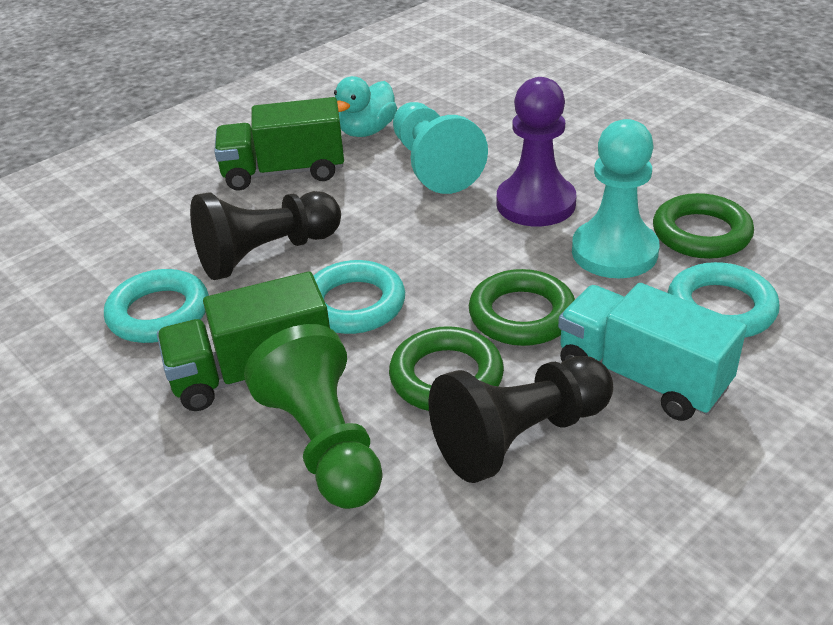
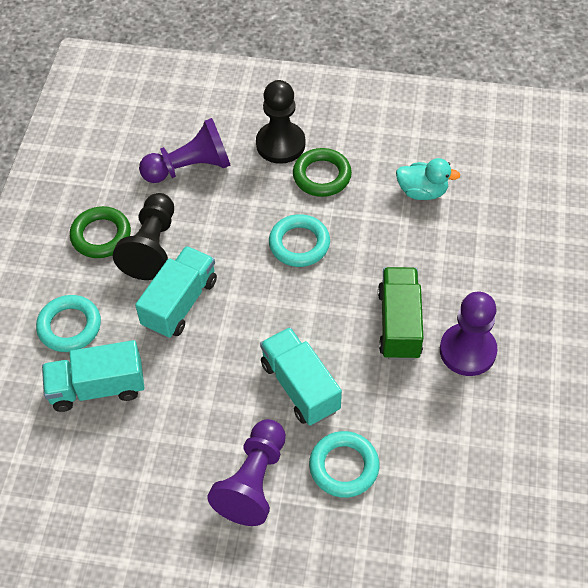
green pawn: 1 -> 0
green ring: 3 -> 2
green truck: 2 -> 1
purple pawn: 1 -> 3
turquoise pawn: 2 -> 0
turquoise truck: 1 -> 3

